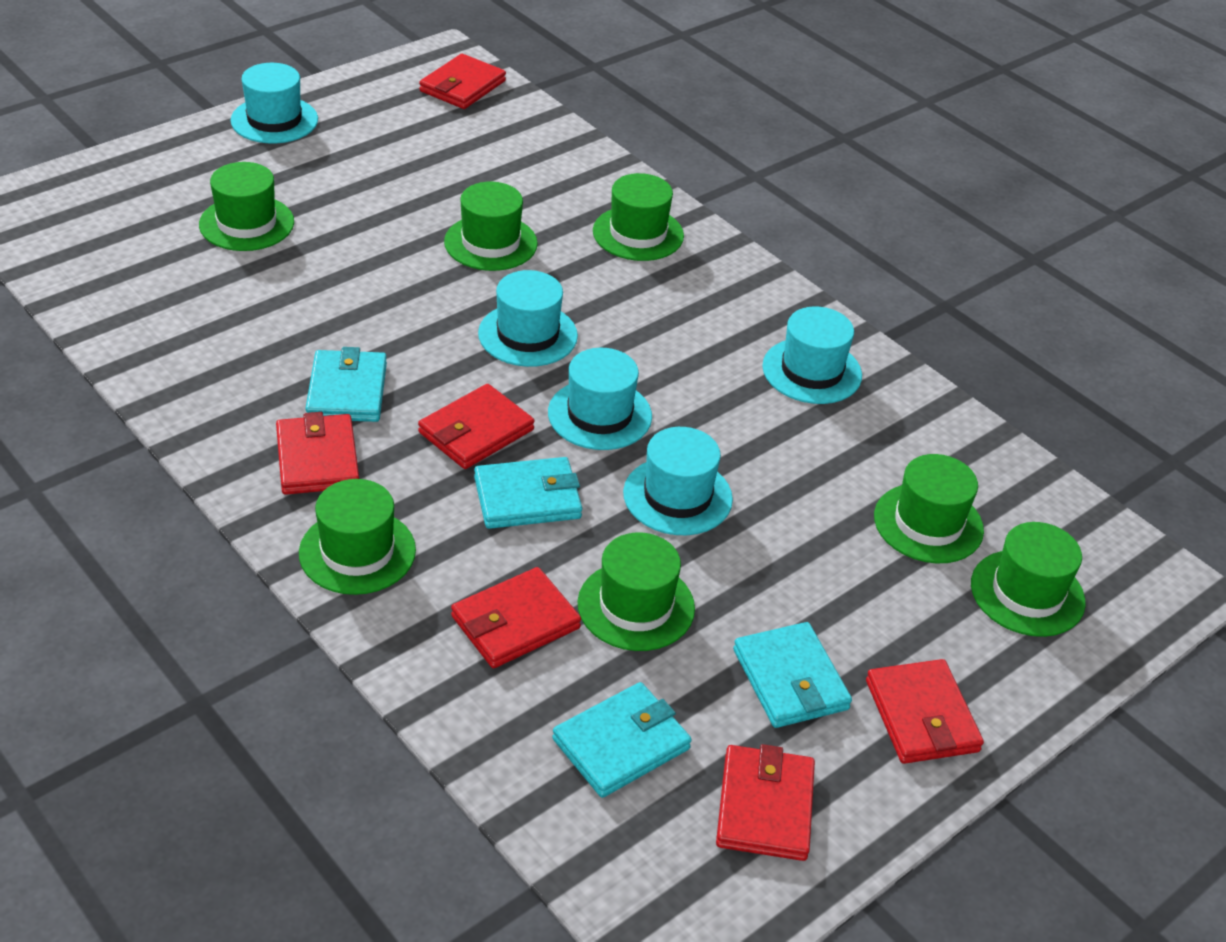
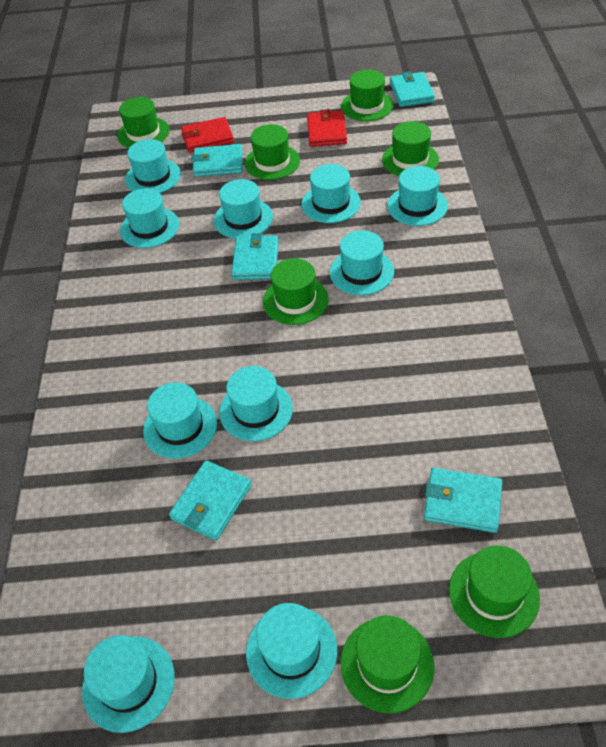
red wallet: 6 -> 2
turquoise hat: 5 -> 10
turquoise wallet: 4 -> 5

